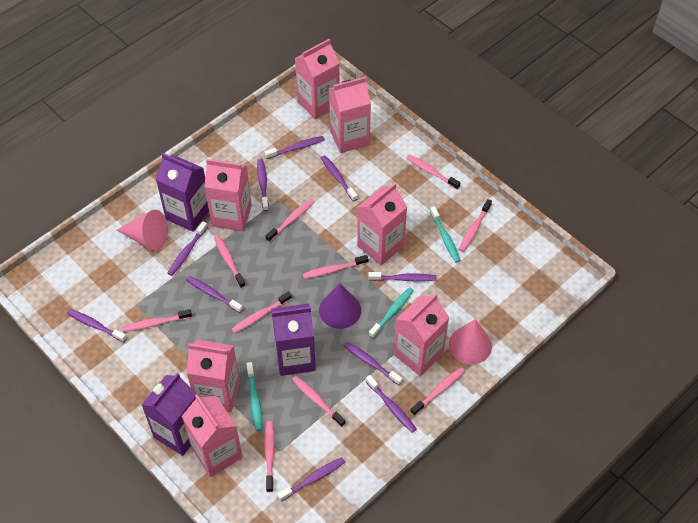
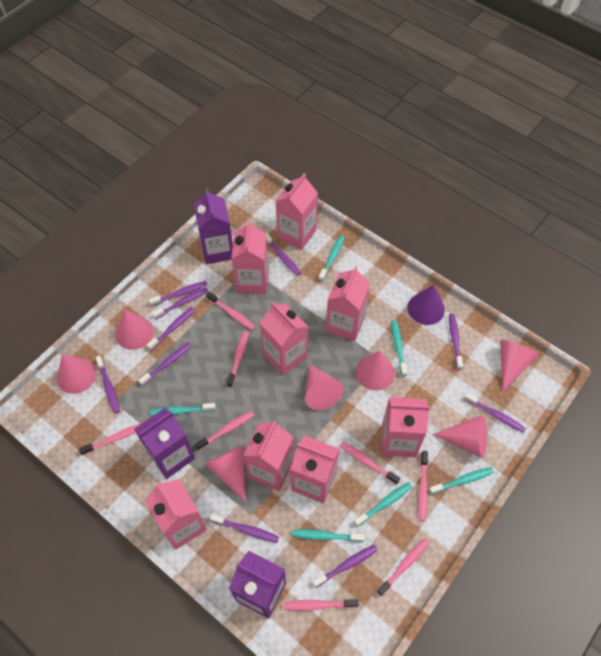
pink carton: 7 -> 8
pink cone: 2 -> 7
pink toothbrush: 10 -> 8
turquoise toothbrush: 3 -> 6

